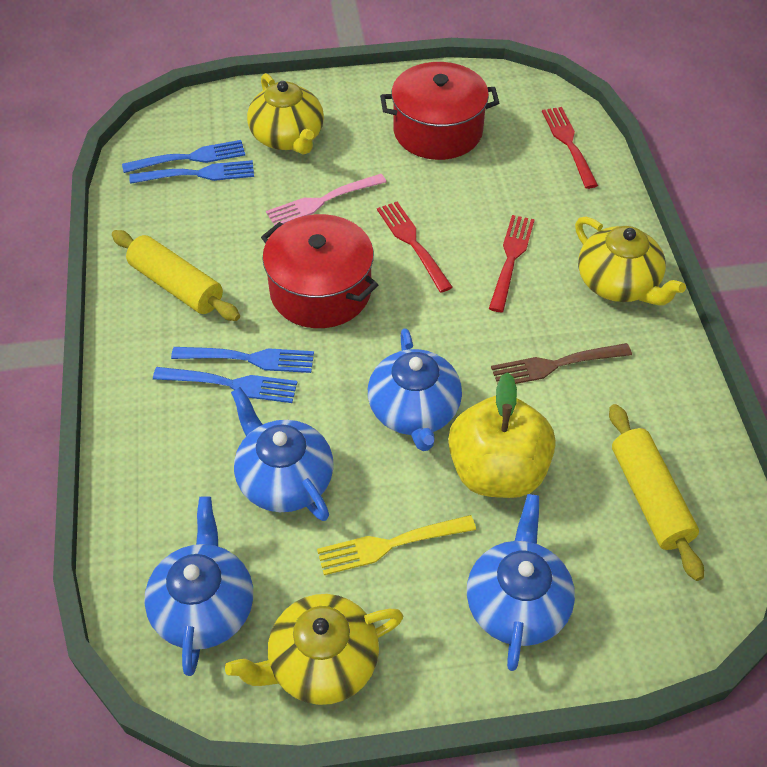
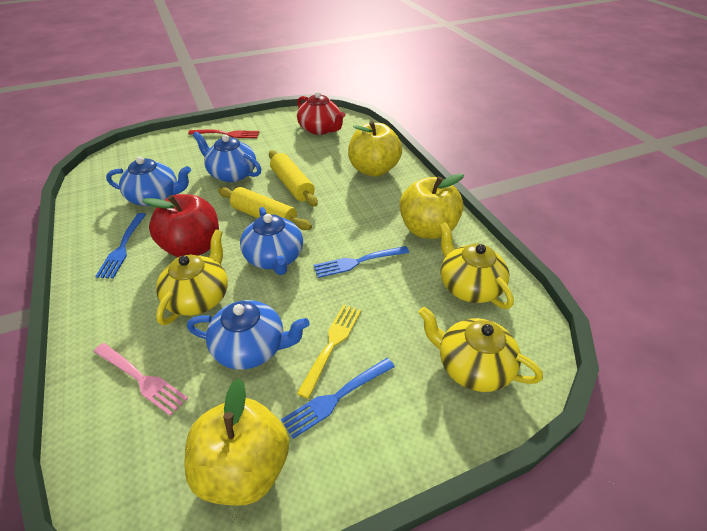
blue fork: 4 -> 3
brown fork: 1 -> 0
red apple: 0 -> 1
red fork: 3 -> 1
red pot: 2 -> 0
red teapot: 0 -> 1
yellow apple: 1 -> 3

